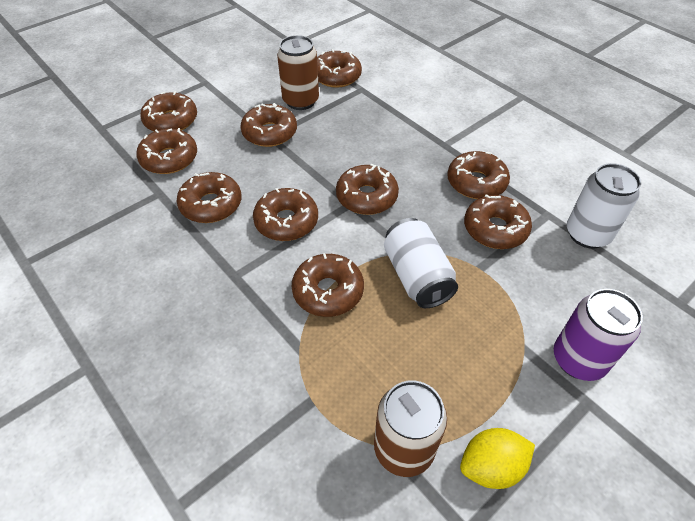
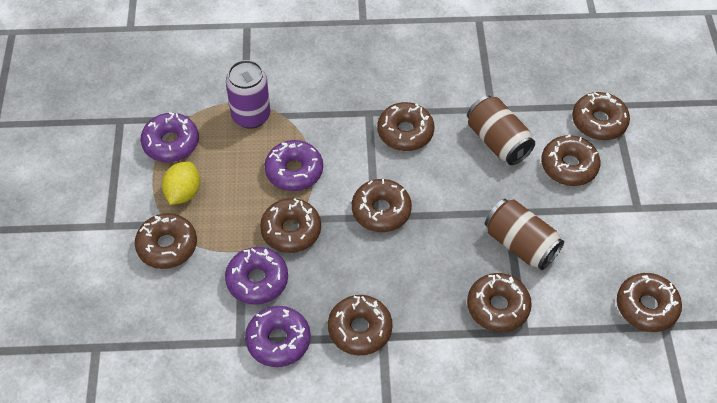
brown donut: 10 -> 9
purple donut: 0 -> 4
white can: 2 -> 0

